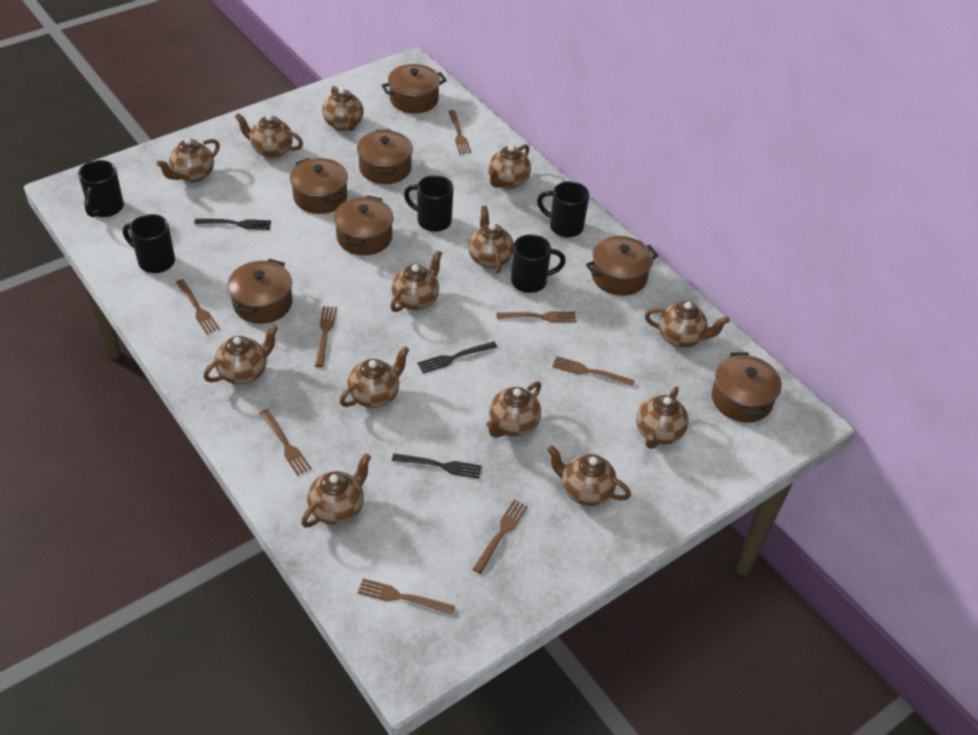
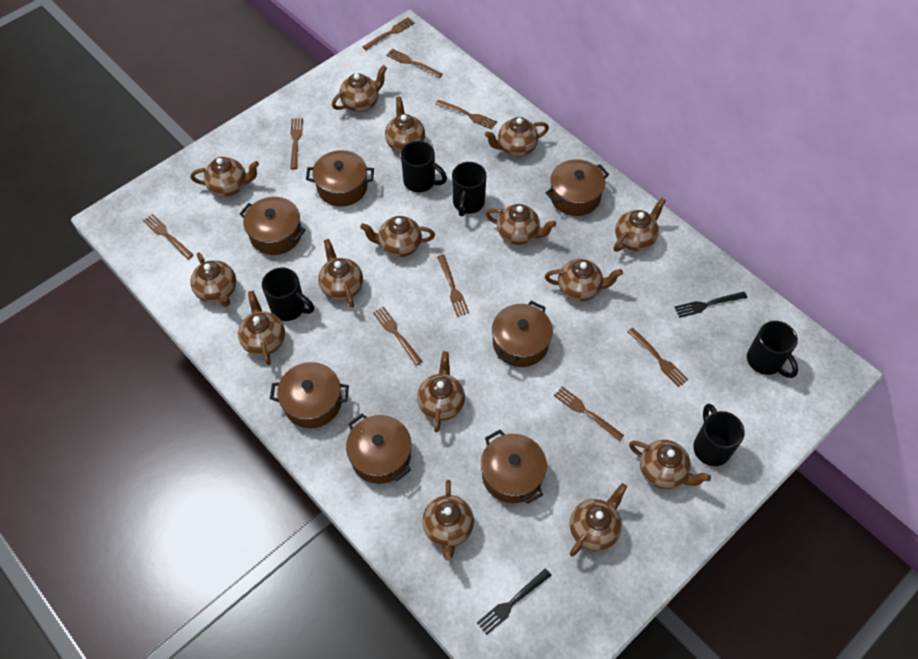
black fork: 3 -> 2
brown fork: 8 -> 9
brown teapot: 13 -> 15

